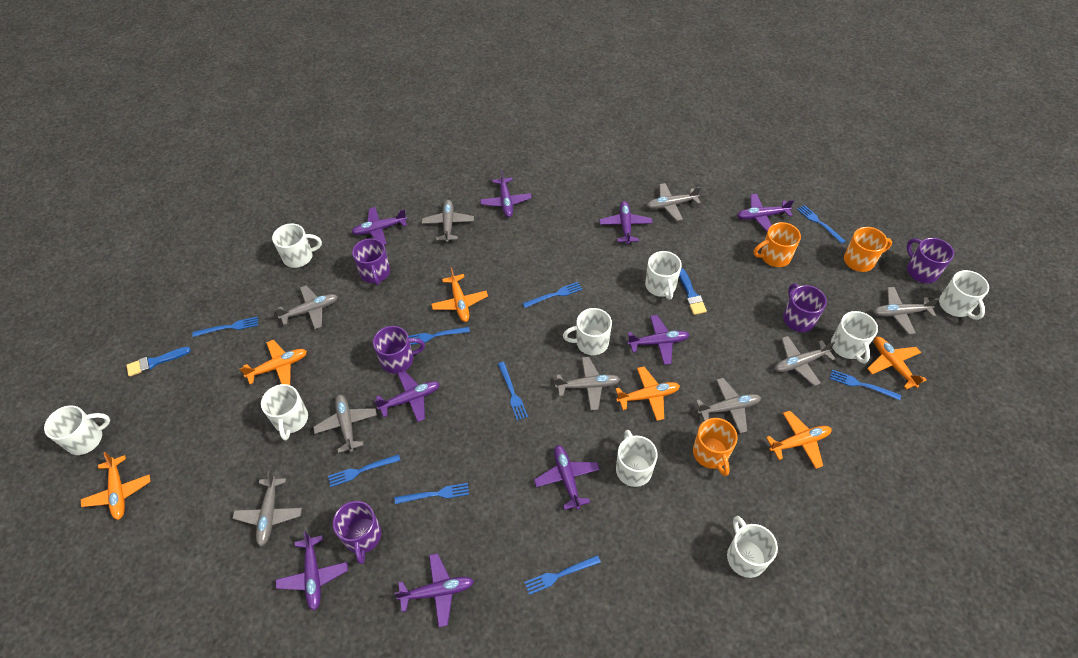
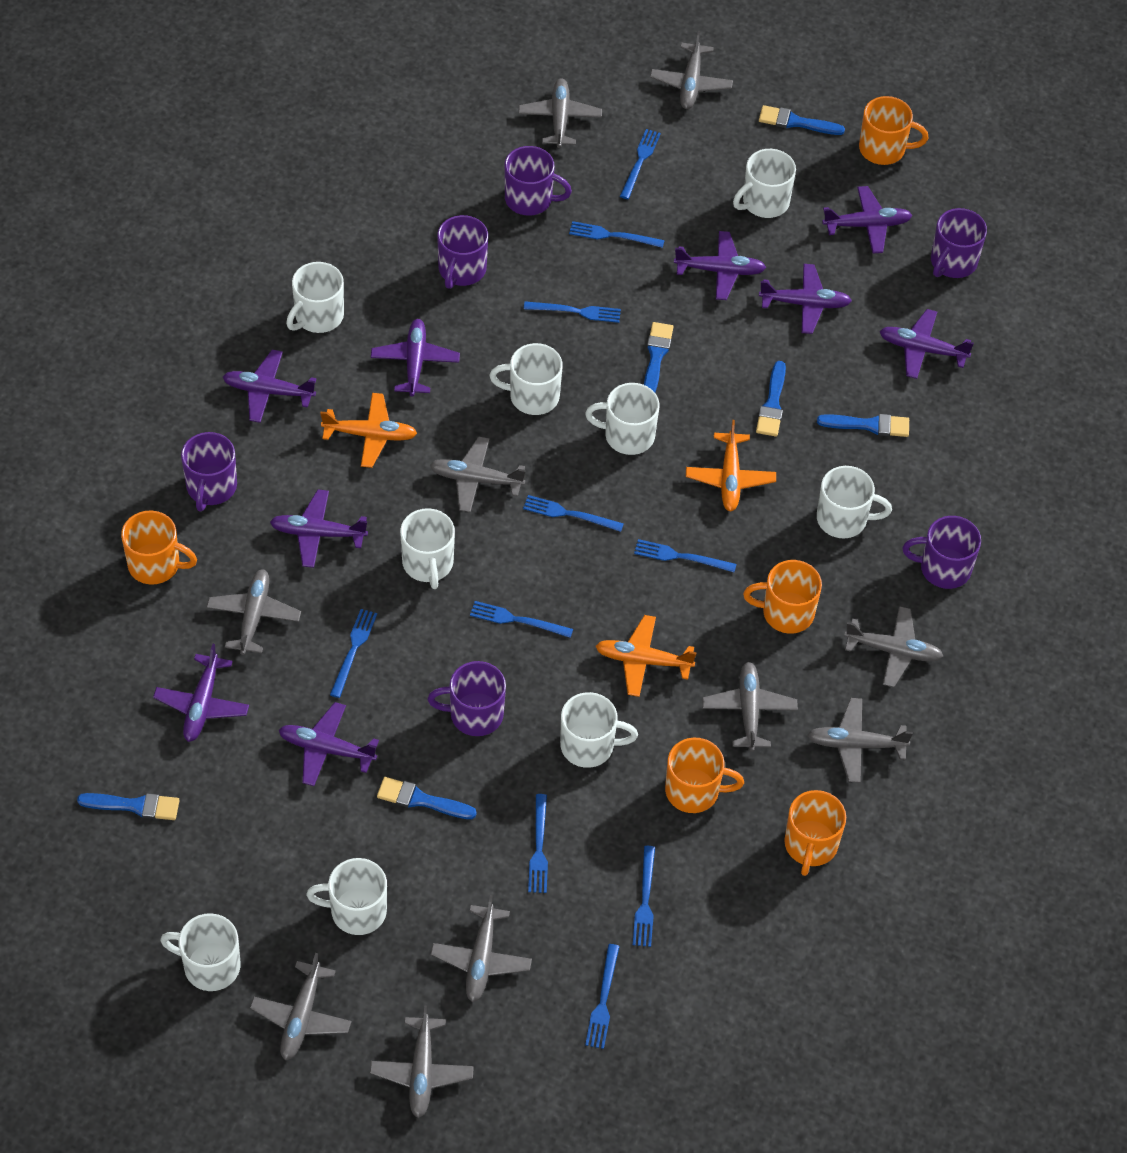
blue brush: 2 -> 6
blue fork: 9 -> 10
grey plane: 9 -> 10
orange mug: 3 -> 5
orange plane: 6 -> 3
purple mug: 5 -> 6

